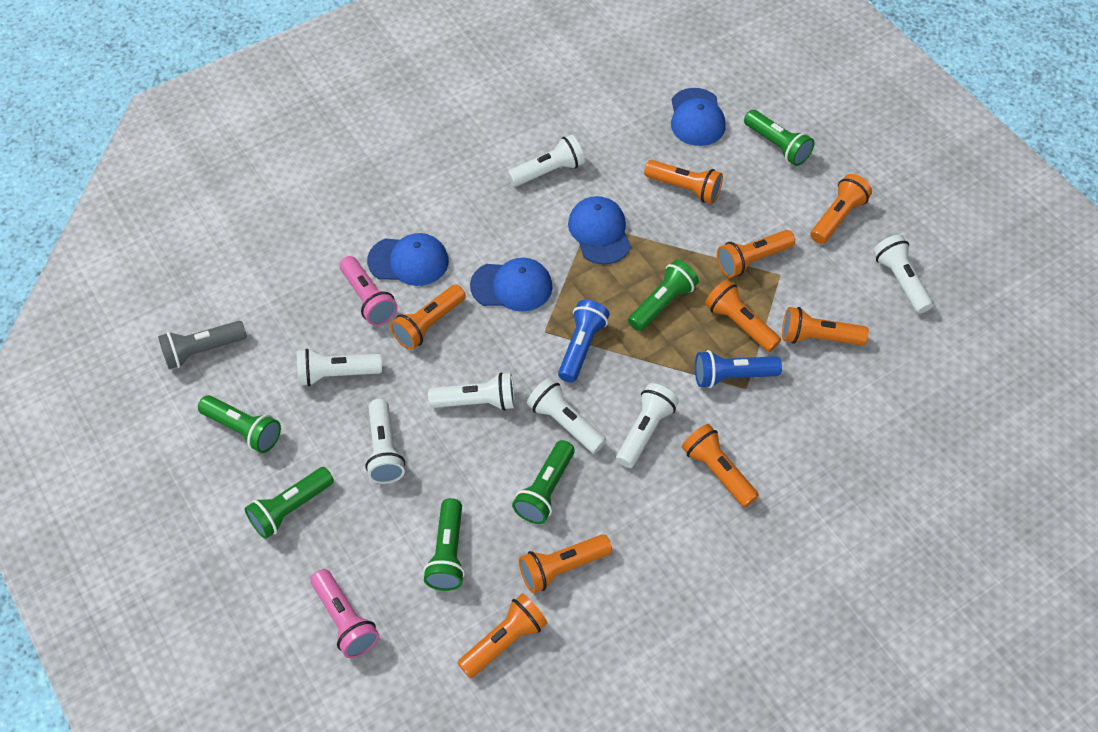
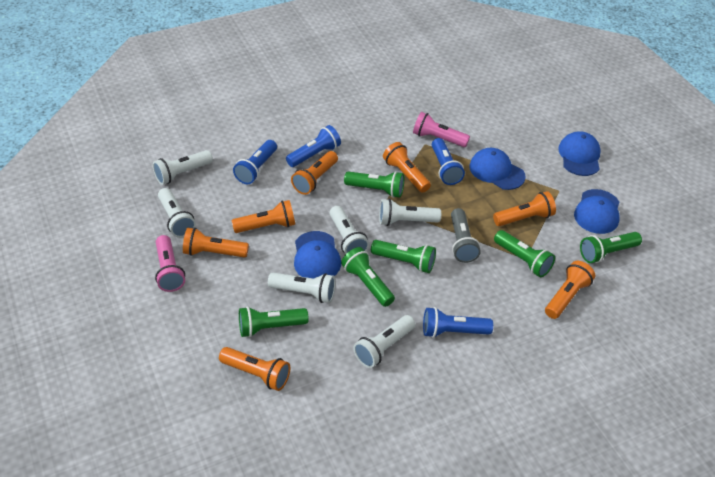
blue flashlight: 2 -> 4
orange flashlight: 9 -> 7
white flashlight: 7 -> 6

